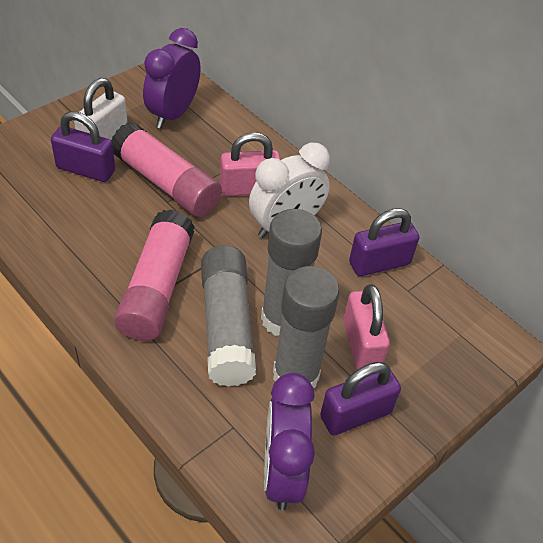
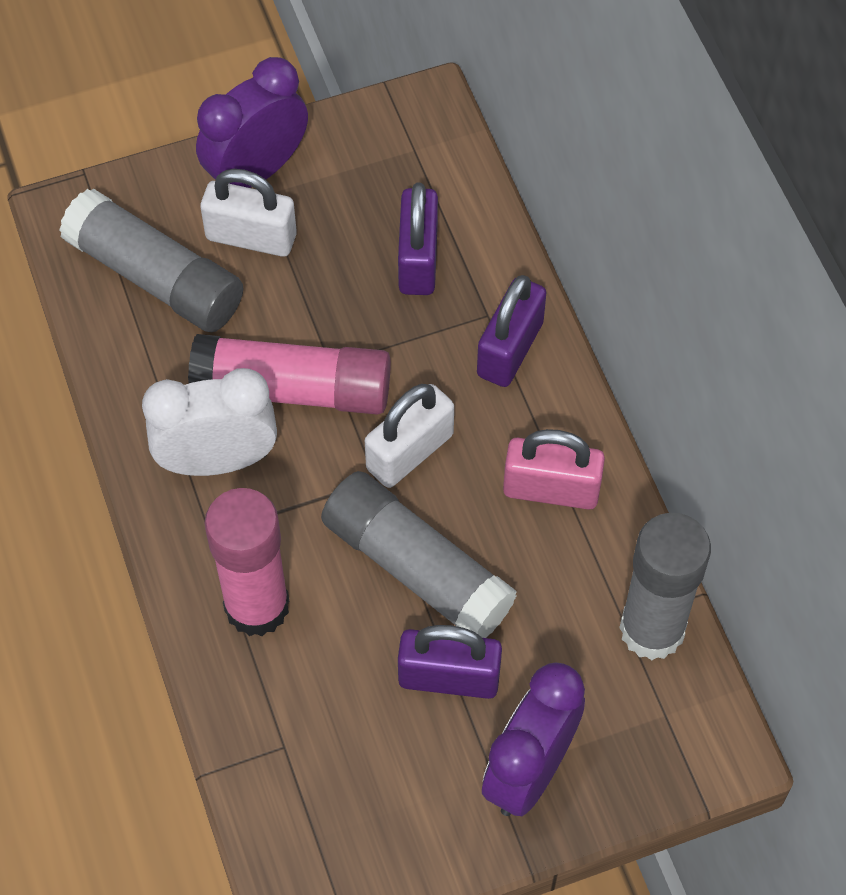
pink padlock: 2 -> 1
white padlock: 1 -> 2

